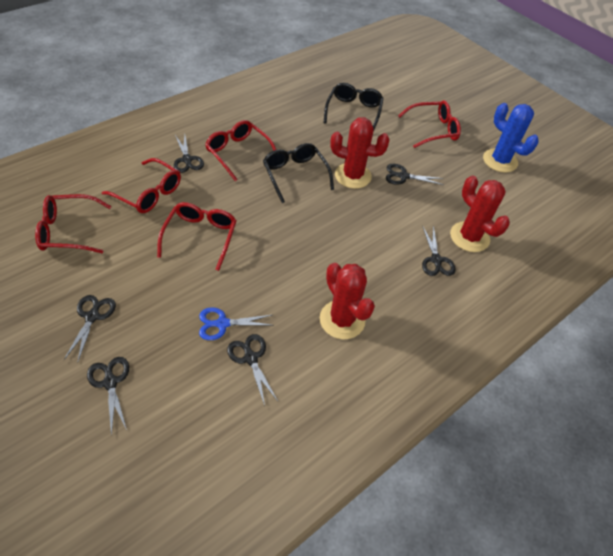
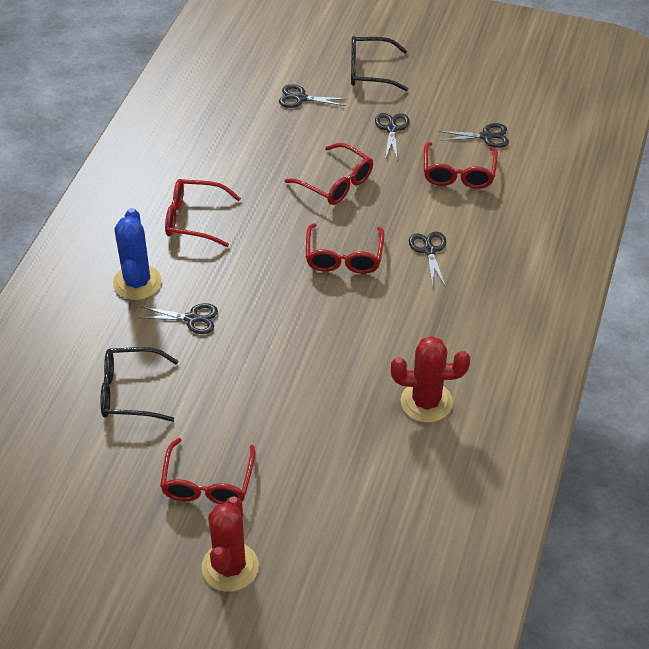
black scissors: 6 -> 5
blue scissors: 1 -> 0
red cactus: 3 -> 2

